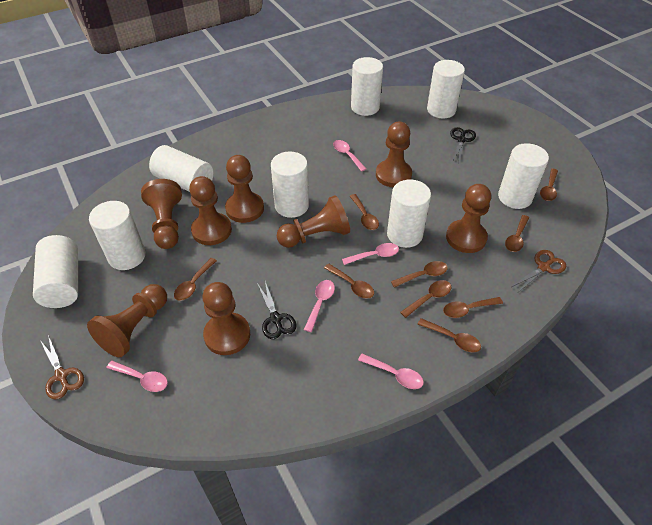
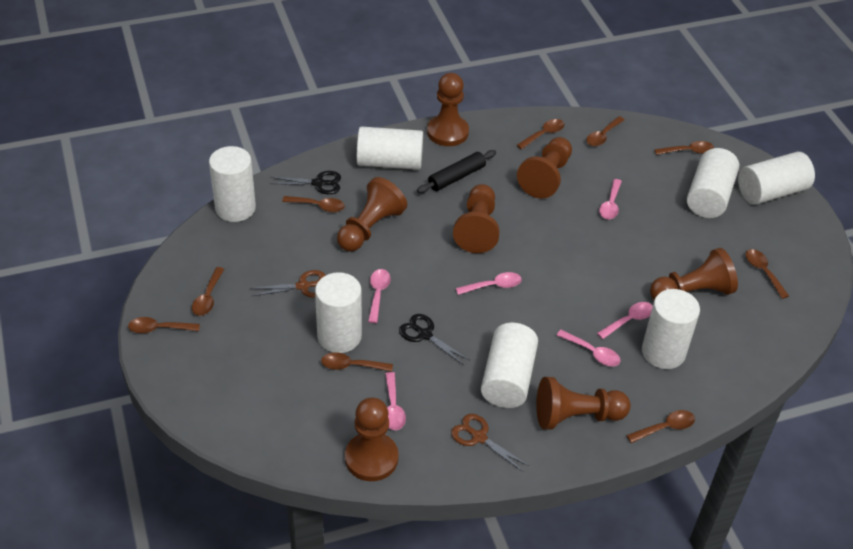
black rolling pin: 0 -> 1
brown pawn: 8 -> 7
pink spoon: 5 -> 6
white cylinder: 8 -> 7

